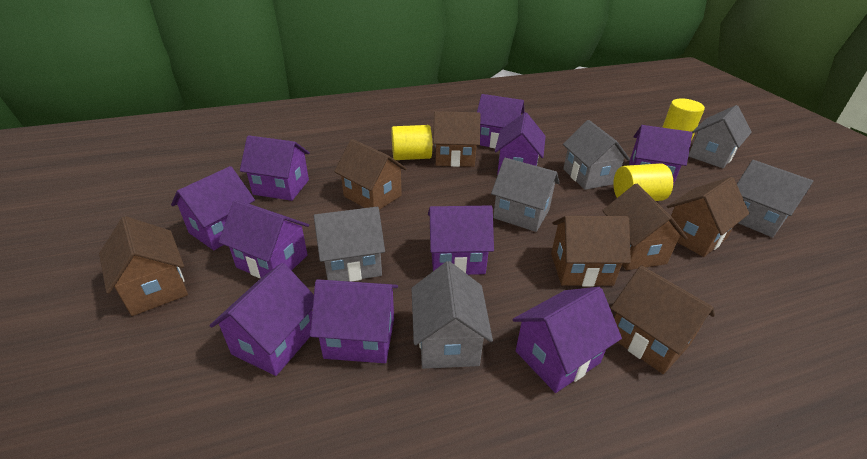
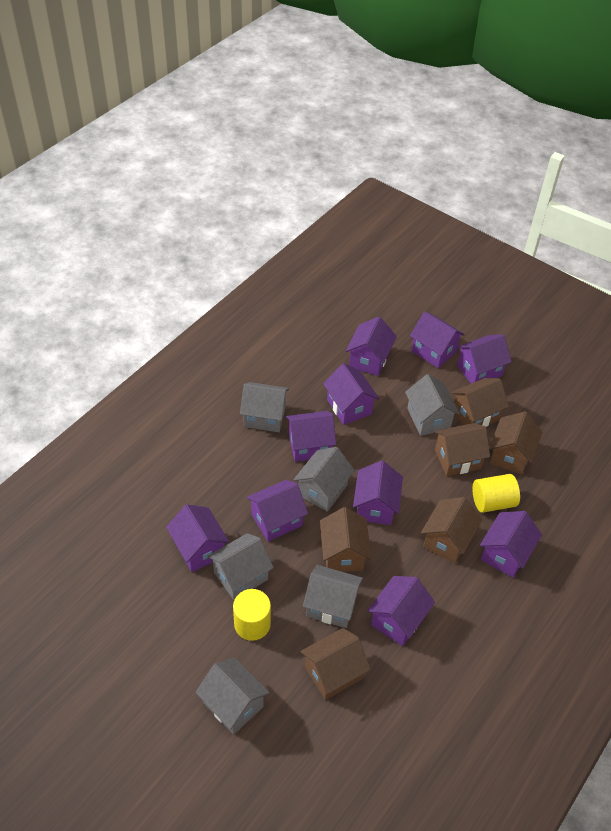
brown house: 7 -> 6
yellow cylinder: 3 -> 2

